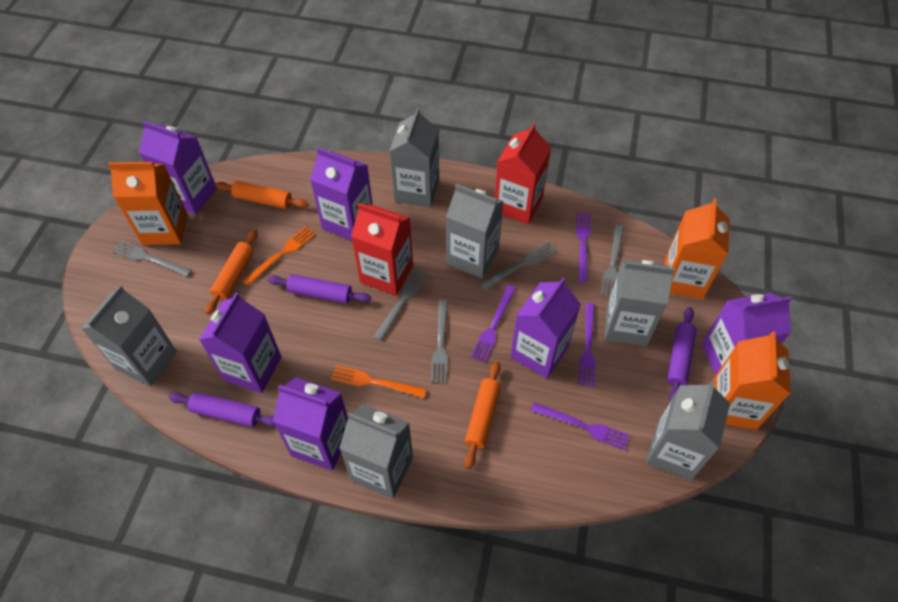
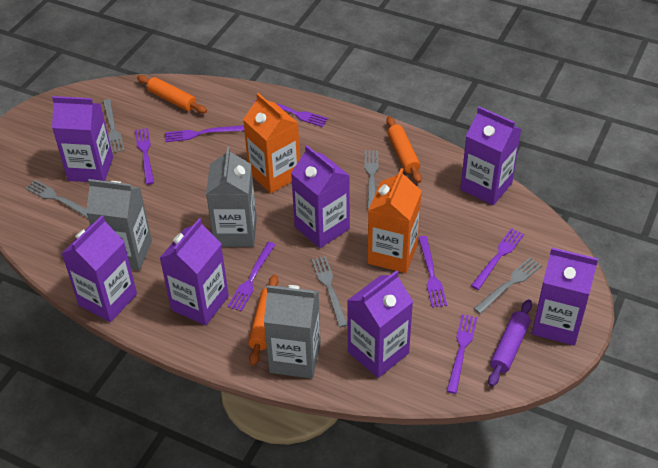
grey carton: 6 -> 3
orange carton: 3 -> 2
orange fork: 2 -> 0
purple carton: 6 -> 7
purple fork: 4 -> 7
purple rolling pin: 3 -> 1
red carton: 2 -> 0

